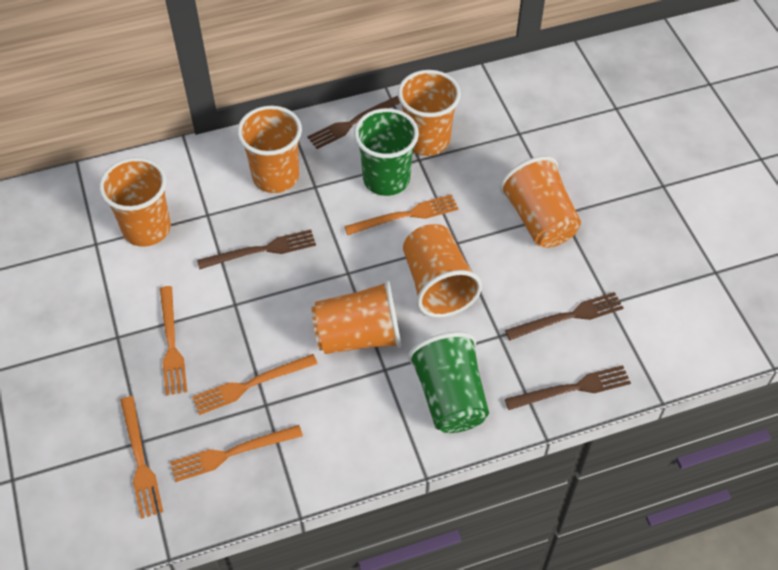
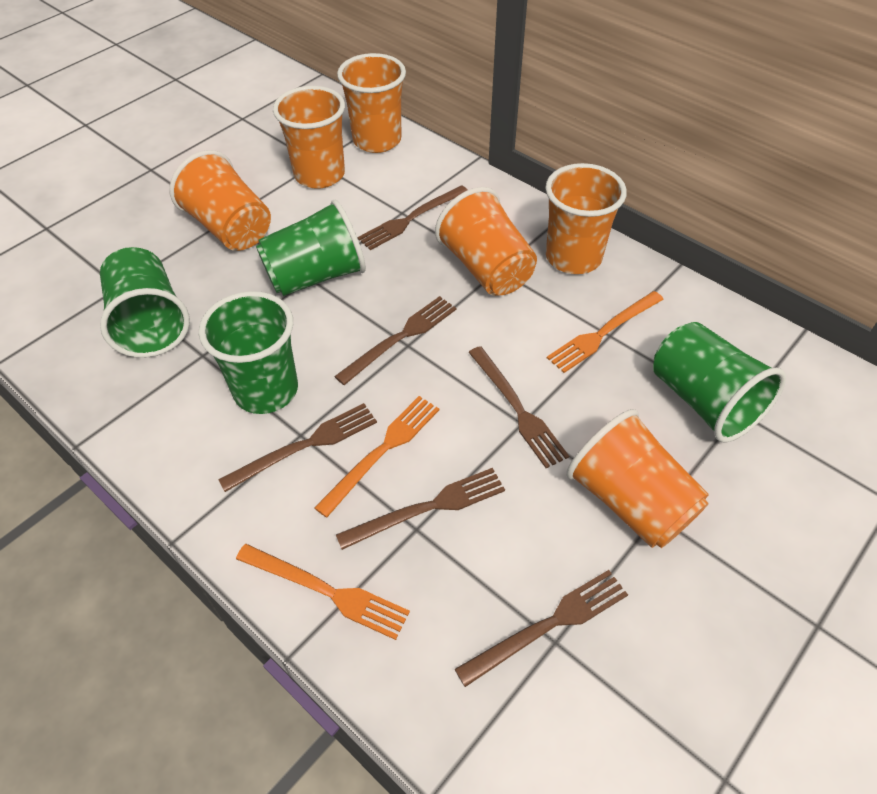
brown fork: 4 -> 6
green cup: 2 -> 4
orange fork: 5 -> 3

